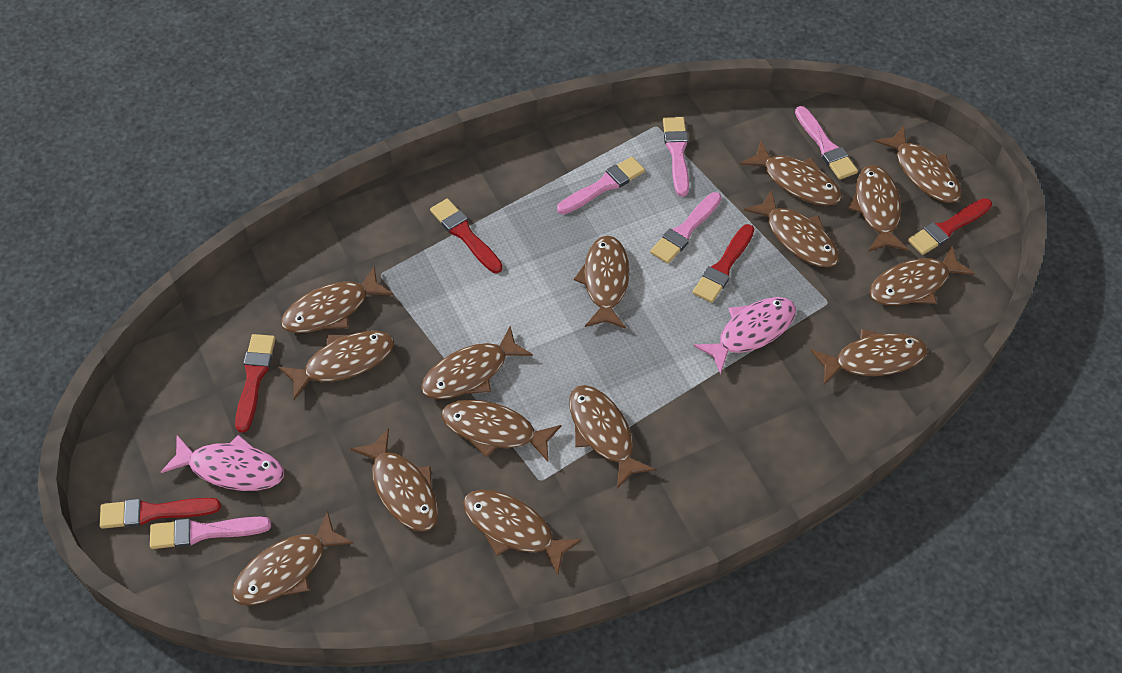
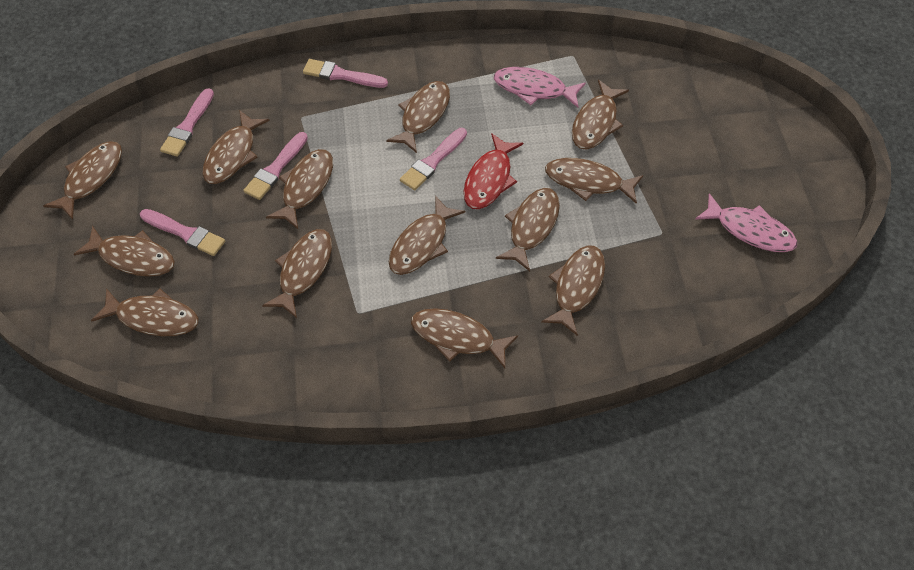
brown fish: 15 -> 13
red brush: 5 -> 0
red fish: 0 -> 1

